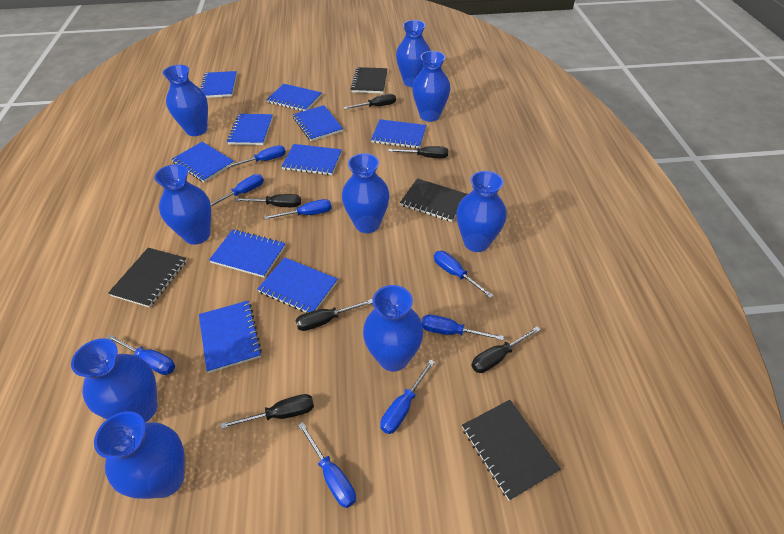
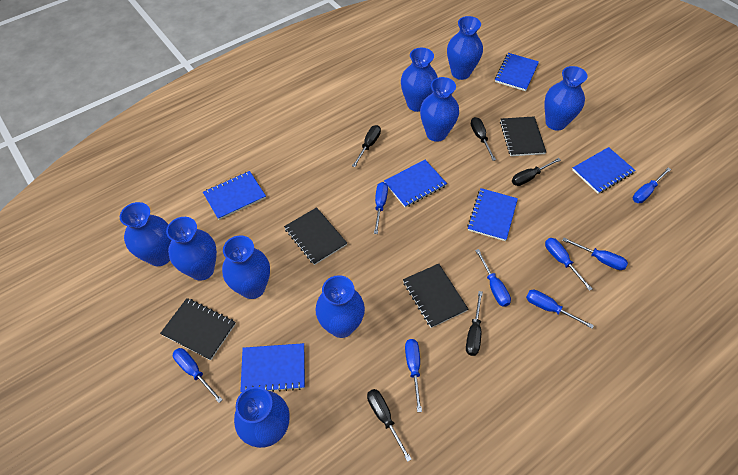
black screwdriver: 6 -> 5
blue notebook: 10 -> 6

